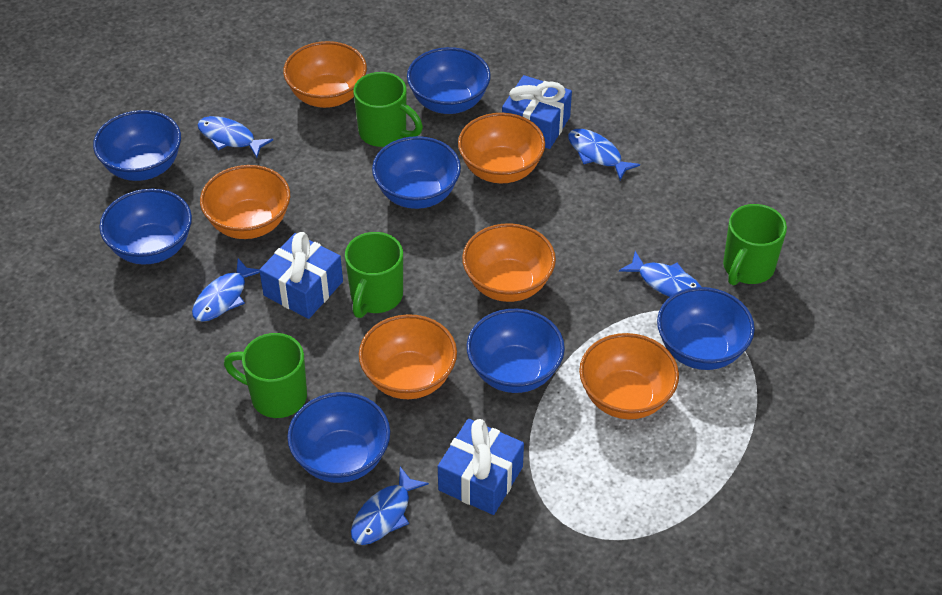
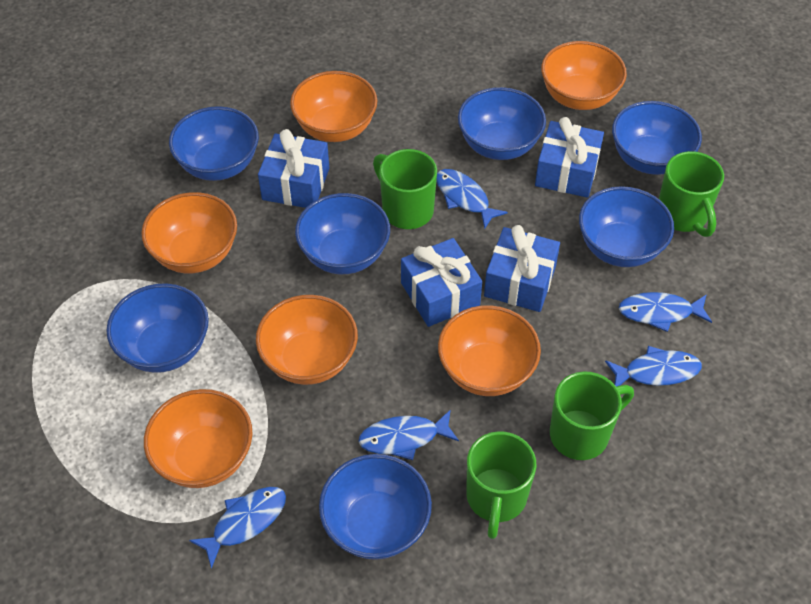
blue gift: 3 -> 4

